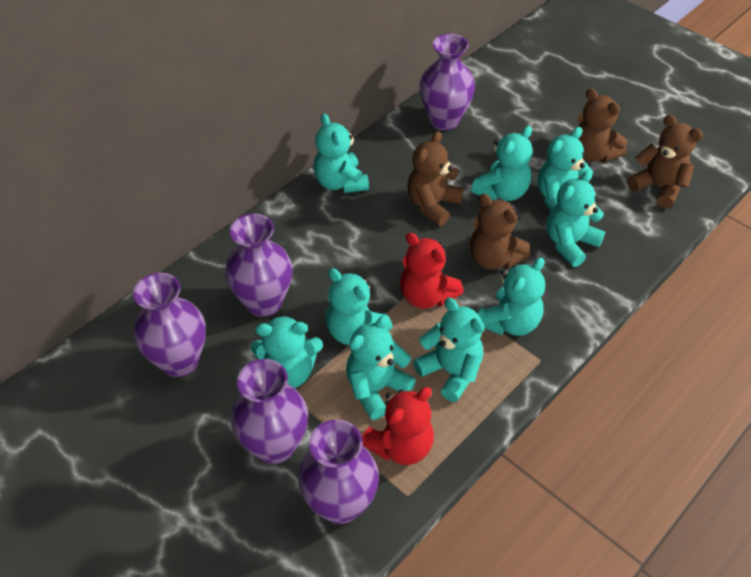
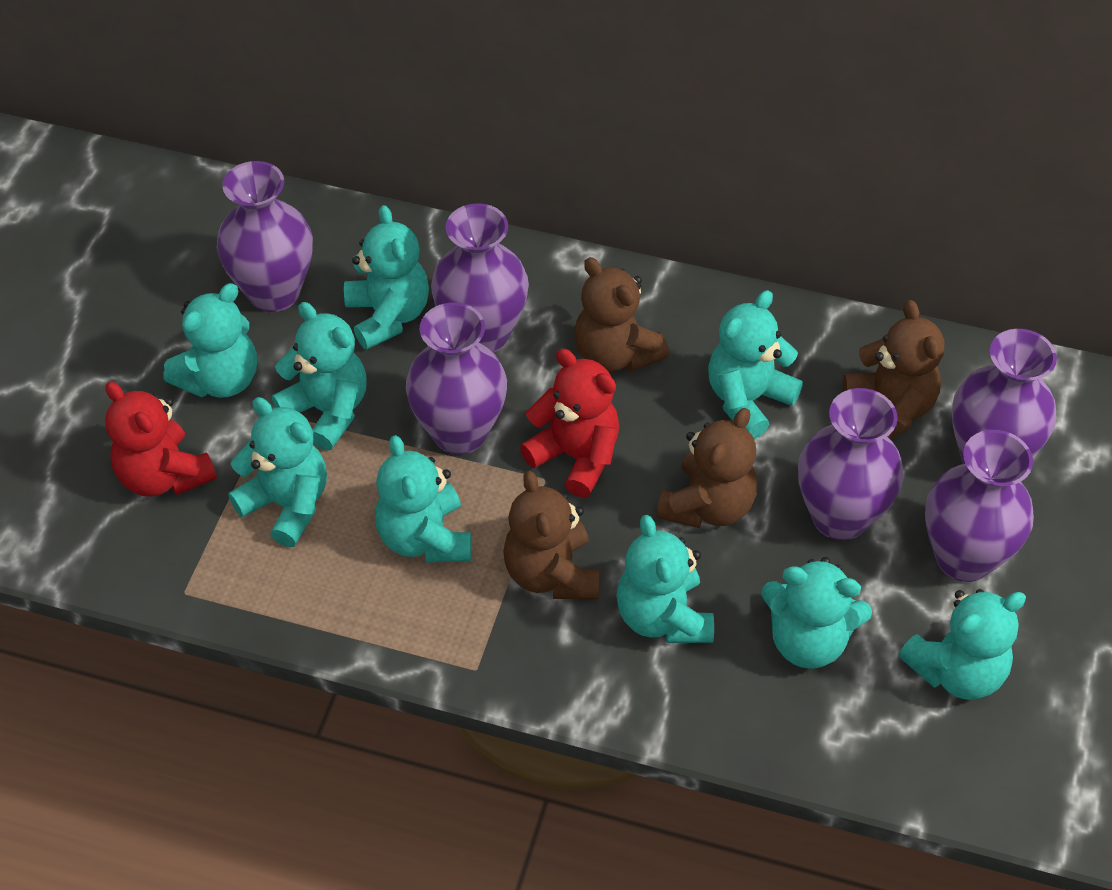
purple vase: 5 -> 6

